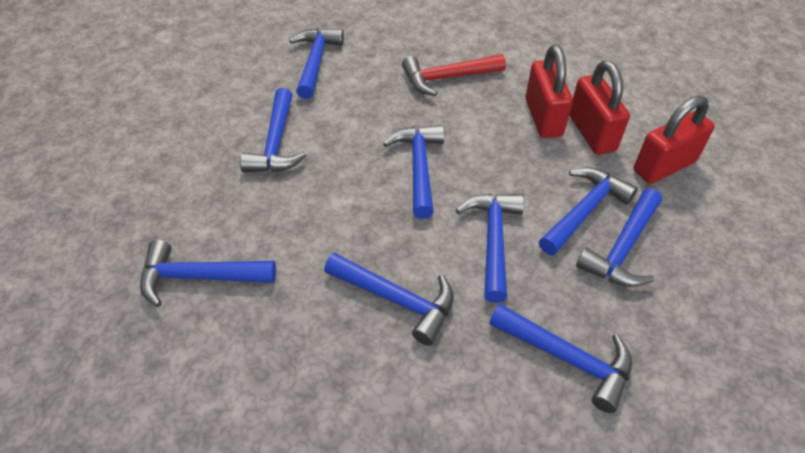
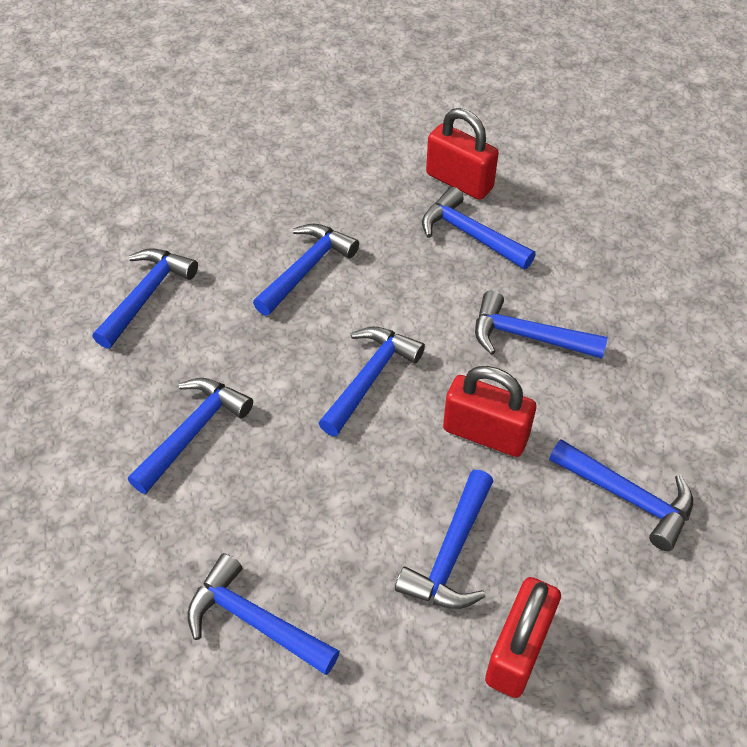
red hammer: 1 -> 0

